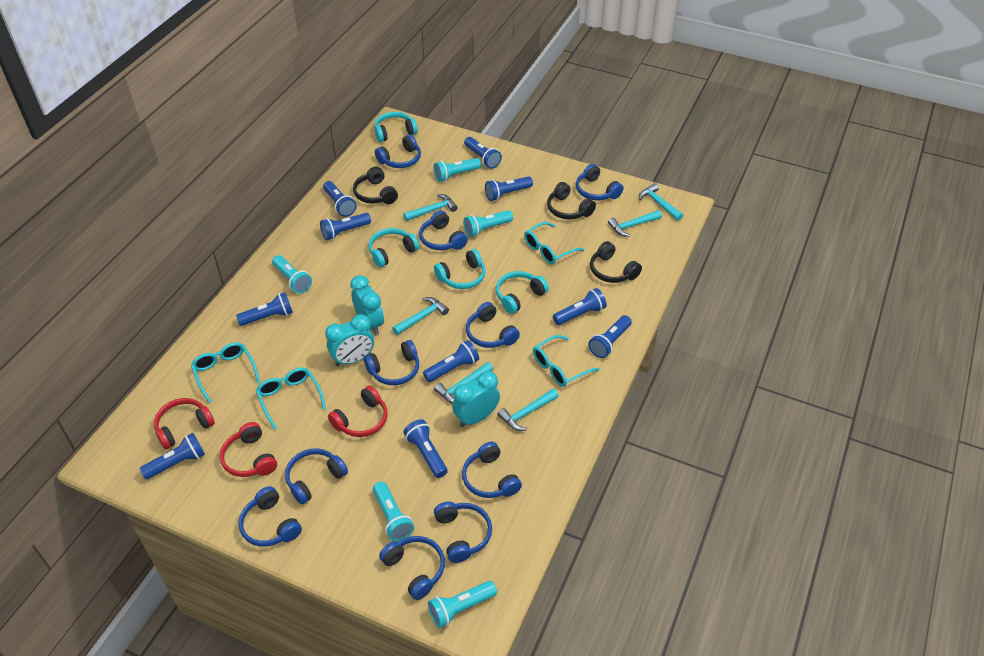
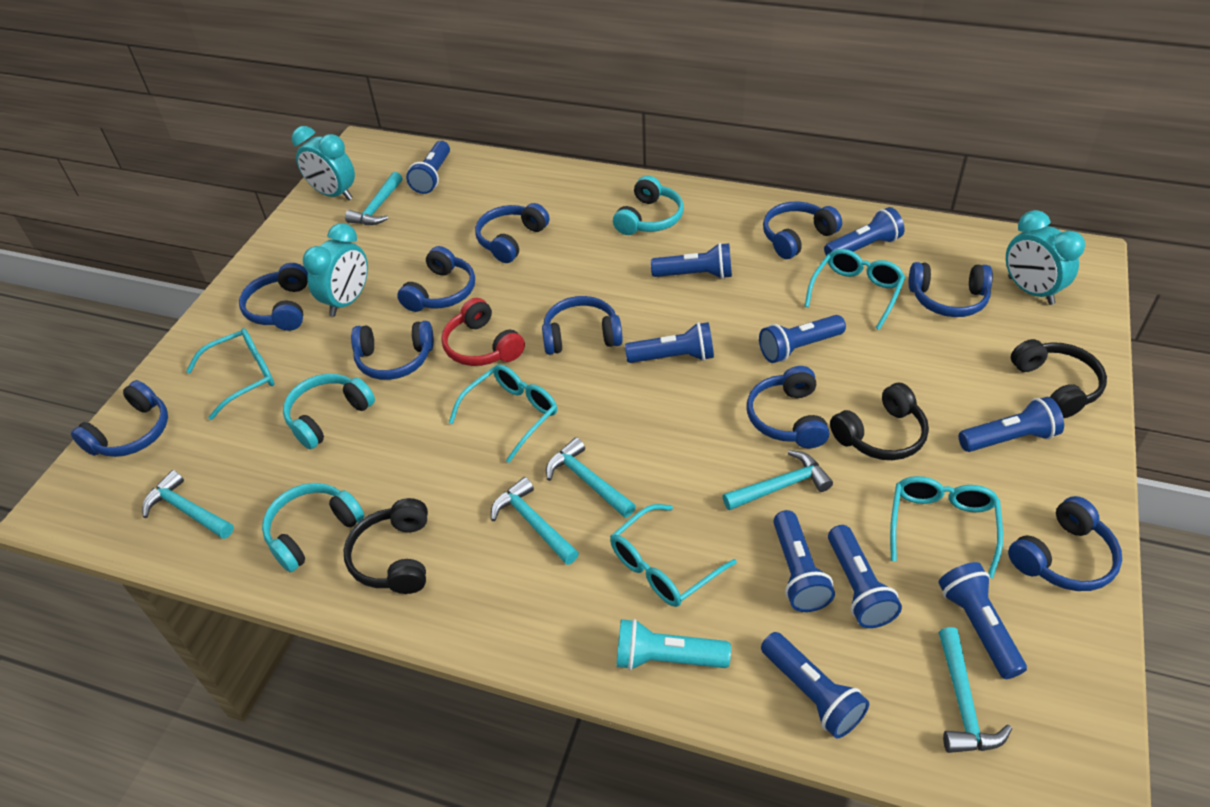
red headphones: 3 -> 1
turquoise flashlight: 5 -> 1
turquoise glasses: 4 -> 5
turquoise headphones: 4 -> 3

